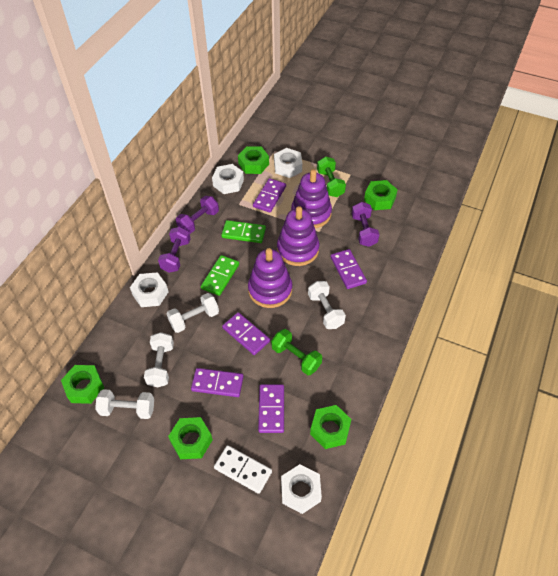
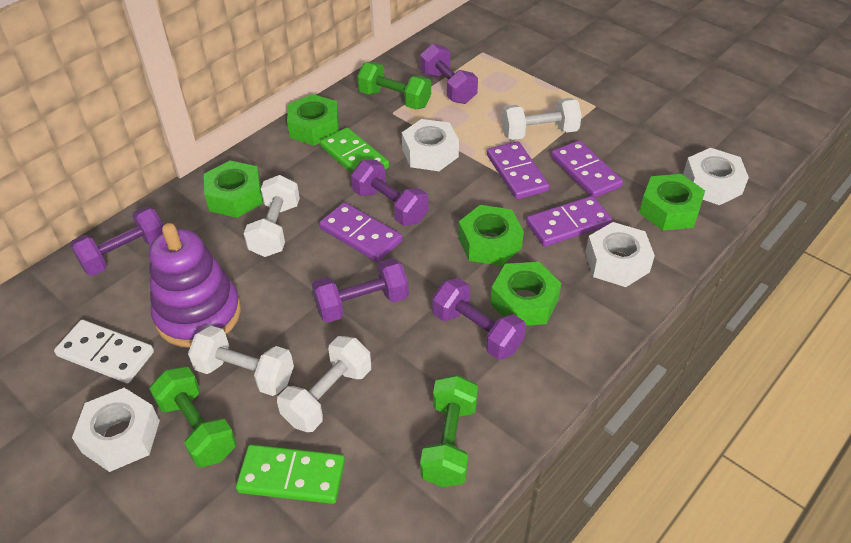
green dumbbell: 2 -> 3
purple domino: 5 -> 4
purple dumbbell: 3 -> 5
purple stacking toy: 3 -> 1

